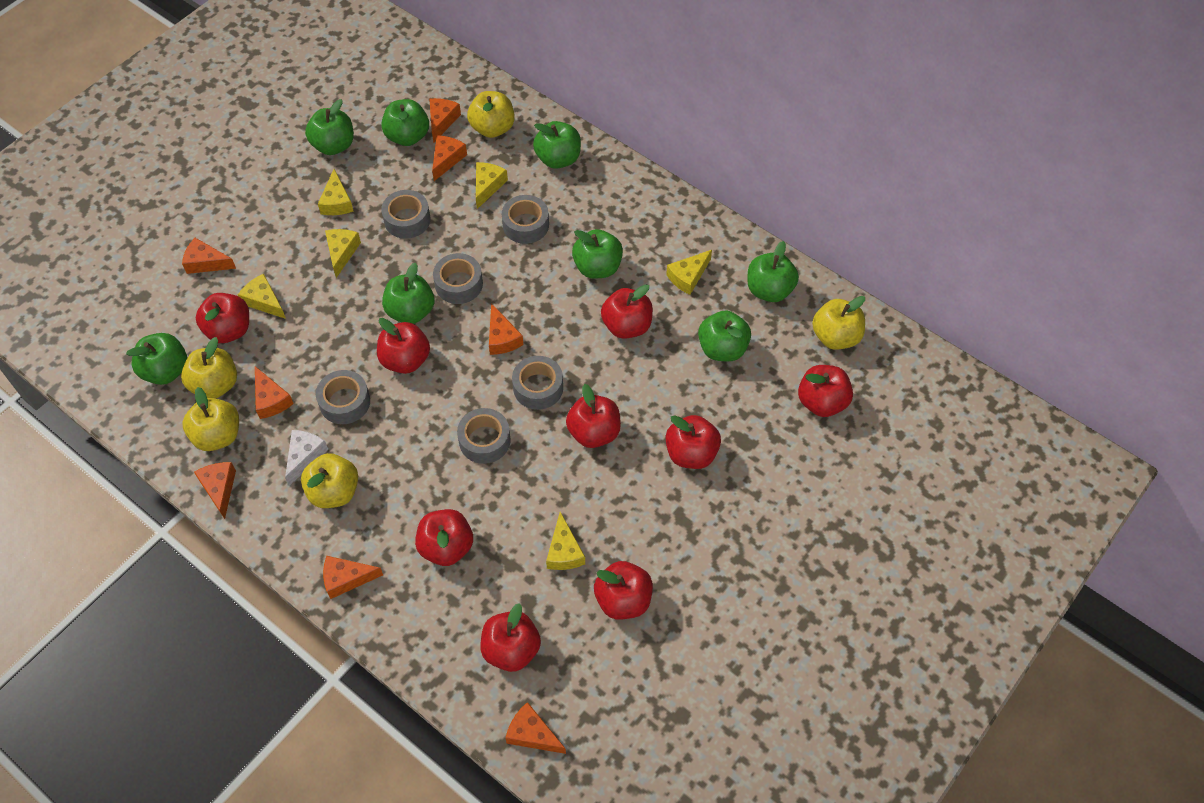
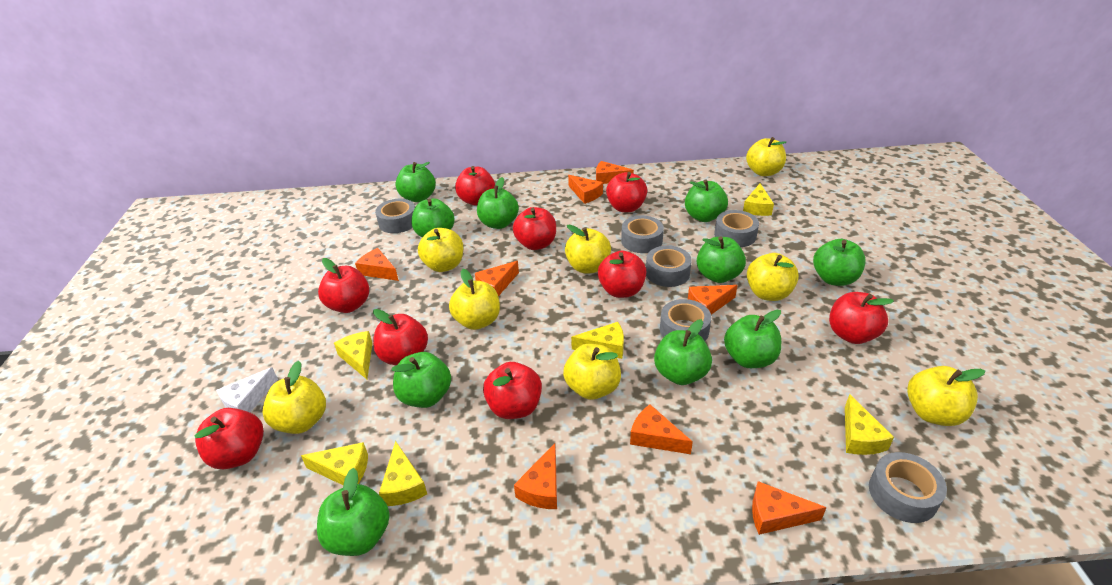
green apple: 8 -> 10
yellow apple: 5 -> 8

